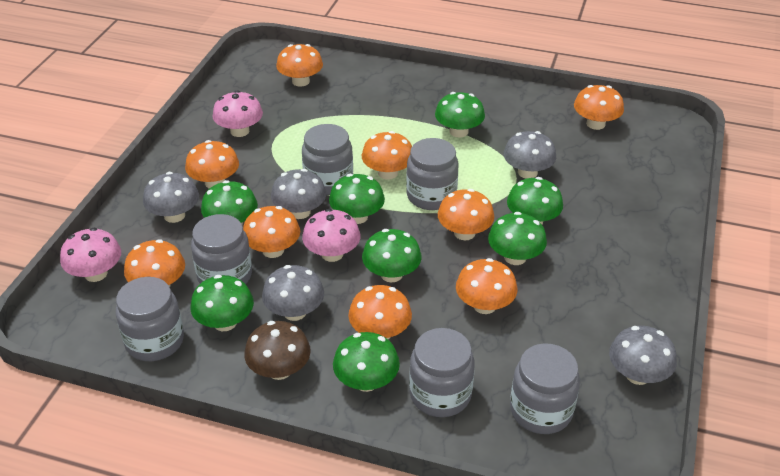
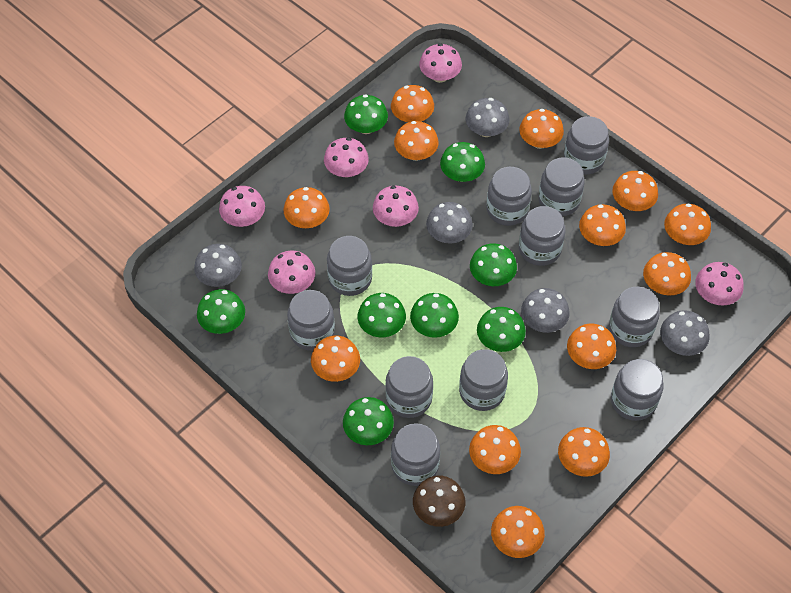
grey jar: 6 -> 11
orange mushroom: 9 -> 13
pink mushroom: 3 -> 6

